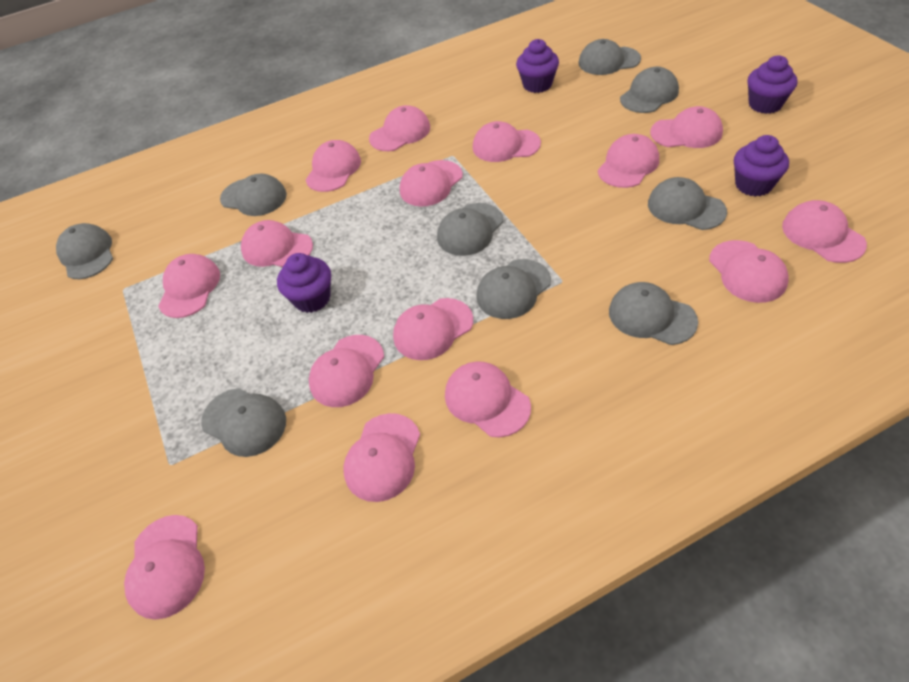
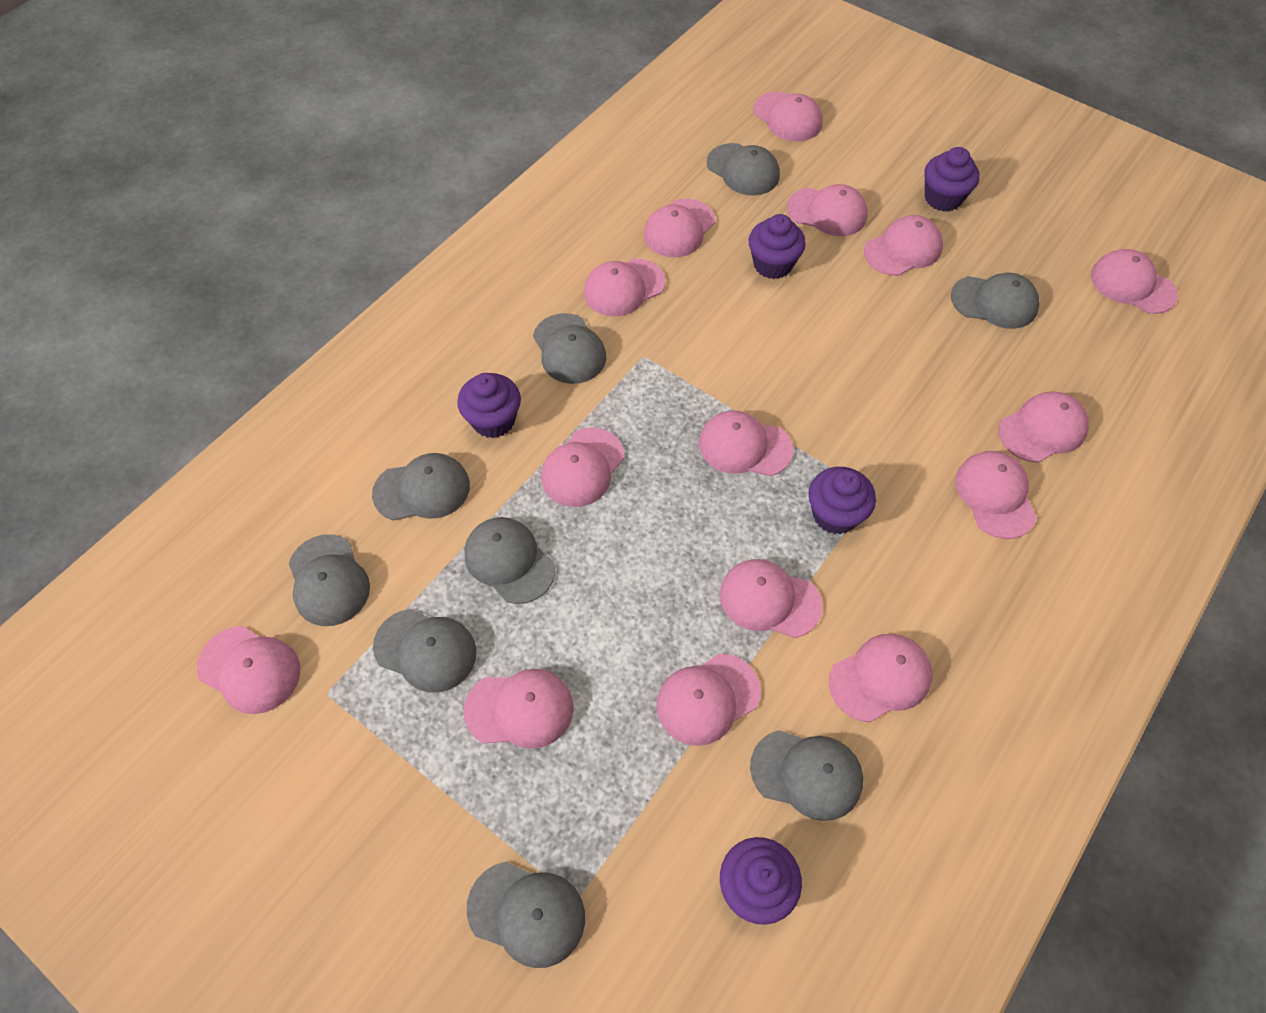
purple cupcake: 4 -> 5

